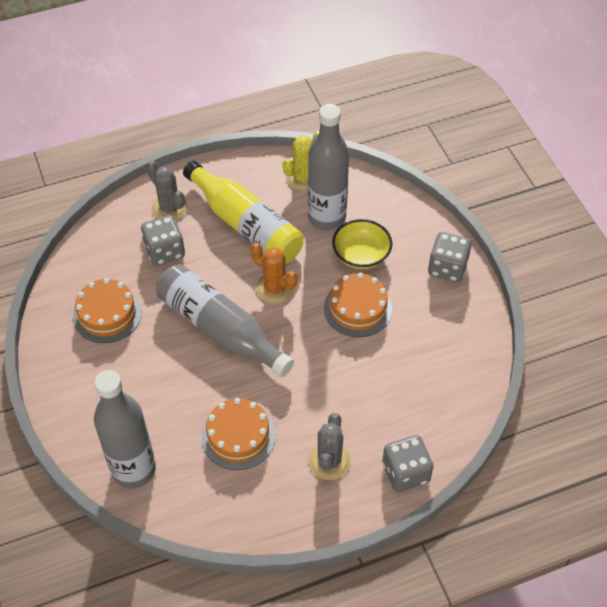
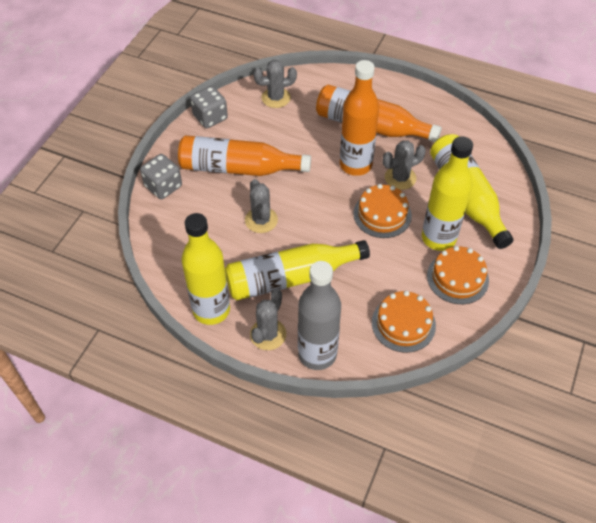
grey bottle: 3 -> 1
grey cactus: 2 -> 4
grey dice: 3 -> 2
orange bottle: 0 -> 3
orange cactus: 1 -> 0
yellow bottle: 1 -> 4
yellow bowl: 1 -> 0
yellow cactus: 1 -> 0

